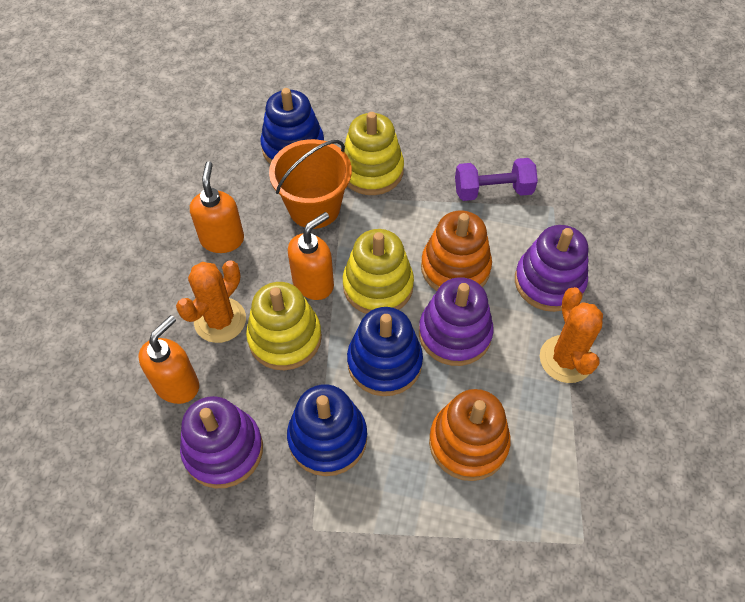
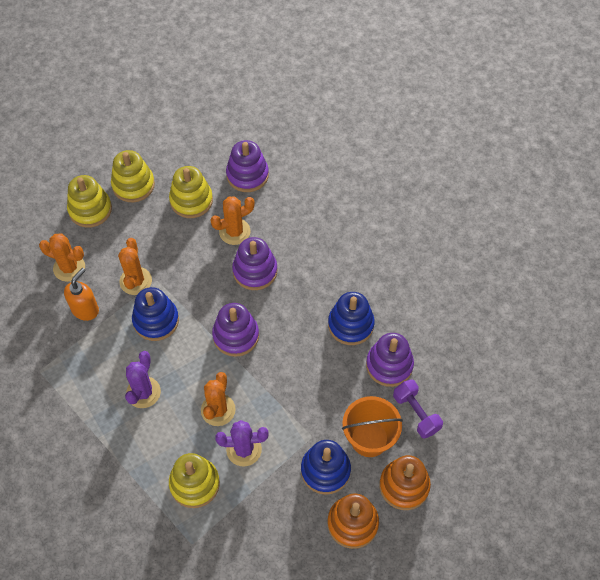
orange cactus: 2 -> 4
orange soap dispenser: 3 -> 1
purple cactus: 0 -> 2
purple stacking toy: 3 -> 4
yellow stacking toy: 3 -> 4

